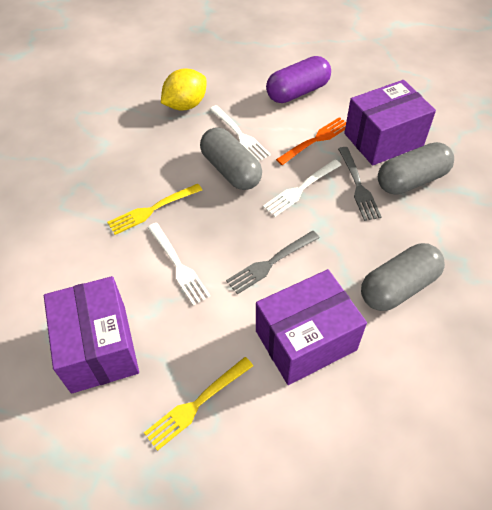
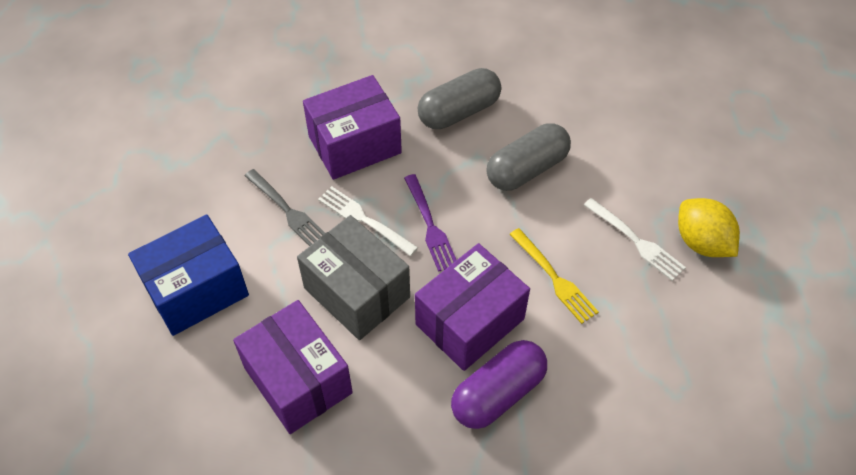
blue box: 0 -> 1
grey box: 0 -> 1
grey capsule: 3 -> 2
grey fork: 2 -> 1
orange fork: 1 -> 0
purple fork: 0 -> 1
white fork: 3 -> 2
yellow fork: 2 -> 1

